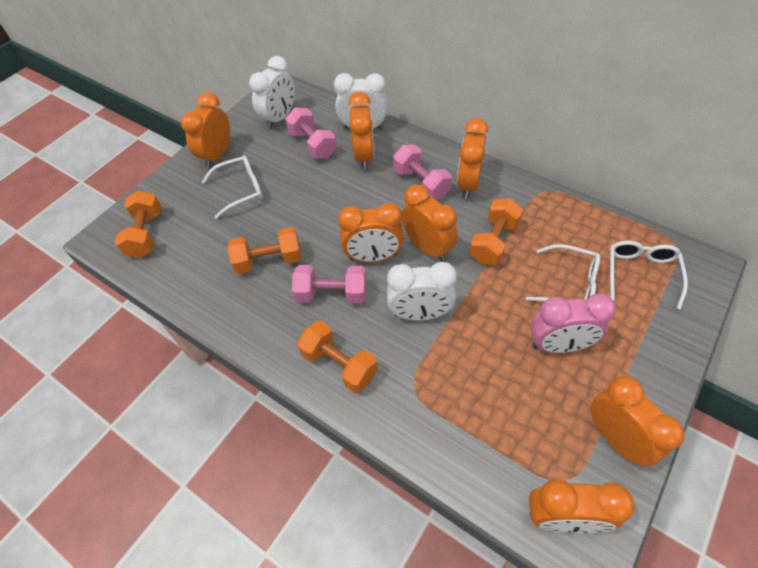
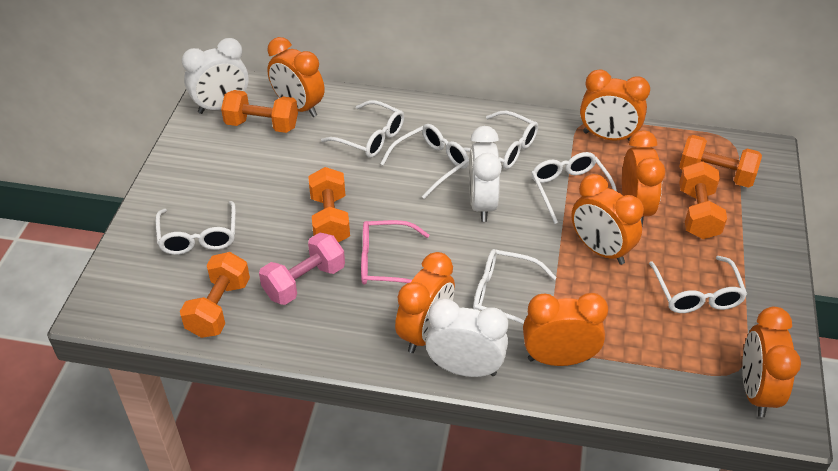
orange dumbbell: 4 -> 5
pink clock: 1 -> 0
pink dumbbell: 3 -> 1
pink glasses: 0 -> 1
white glasses: 3 -> 7

